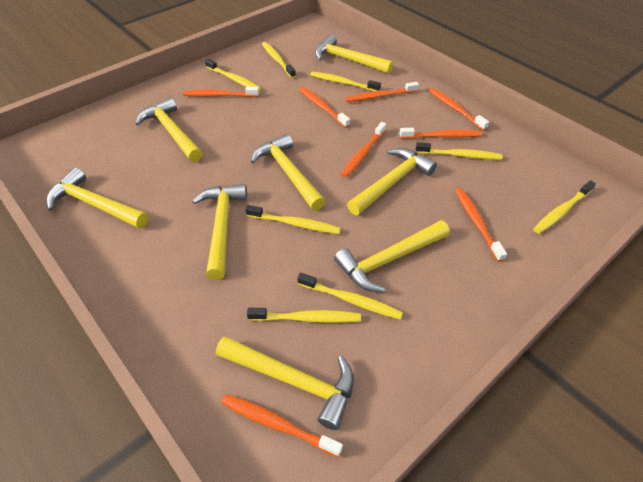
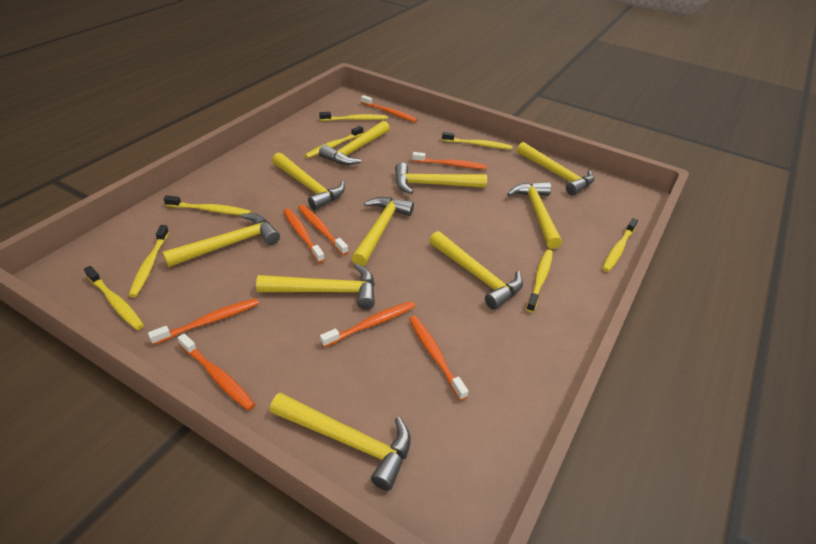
yellow hammer: 8 -> 10

